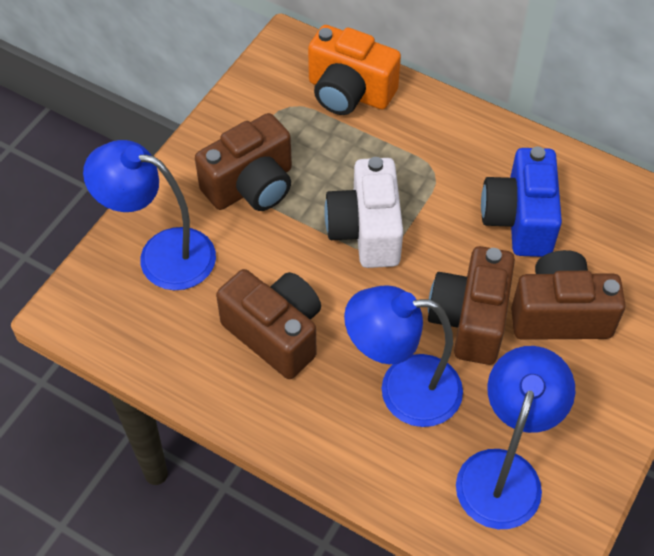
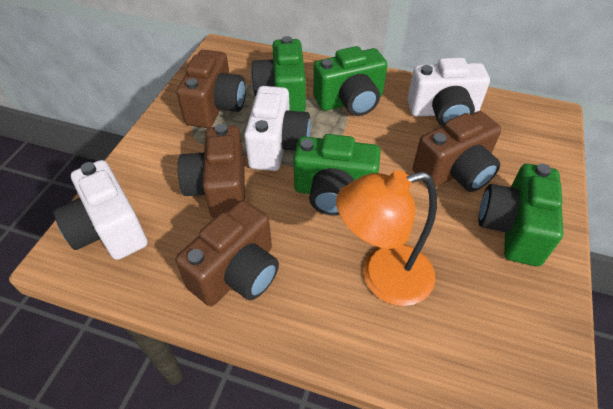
blue camera: 1 -> 0
blue lamp: 3 -> 0
green camera: 0 -> 4
orange camera: 1 -> 0
orange lamp: 0 -> 1
white camera: 1 -> 3

